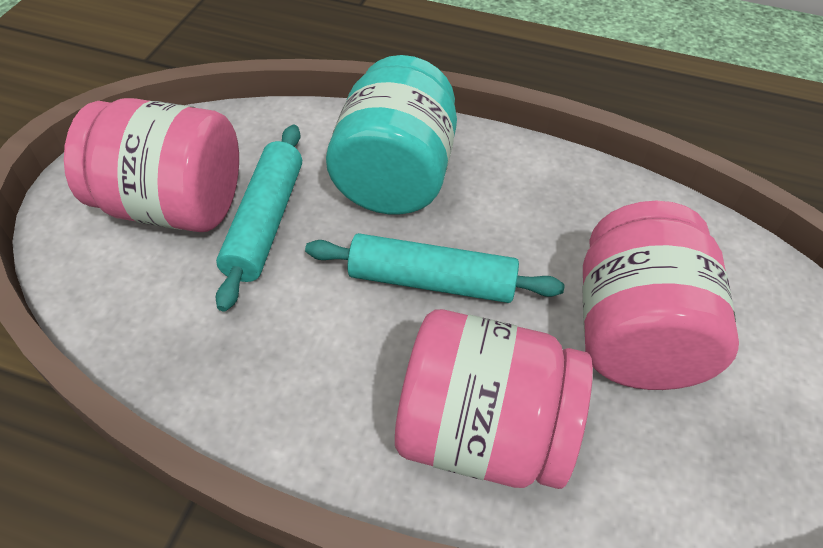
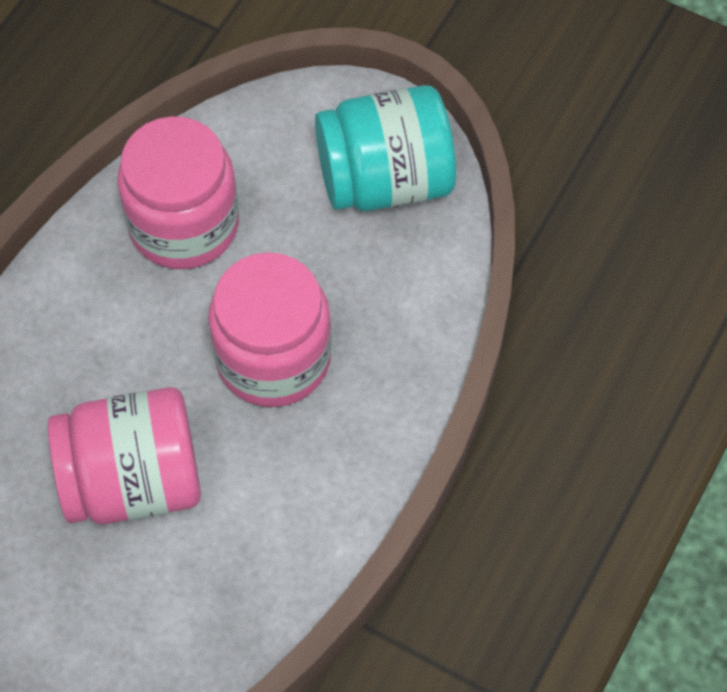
turquoise rolling pin: 2 -> 0

